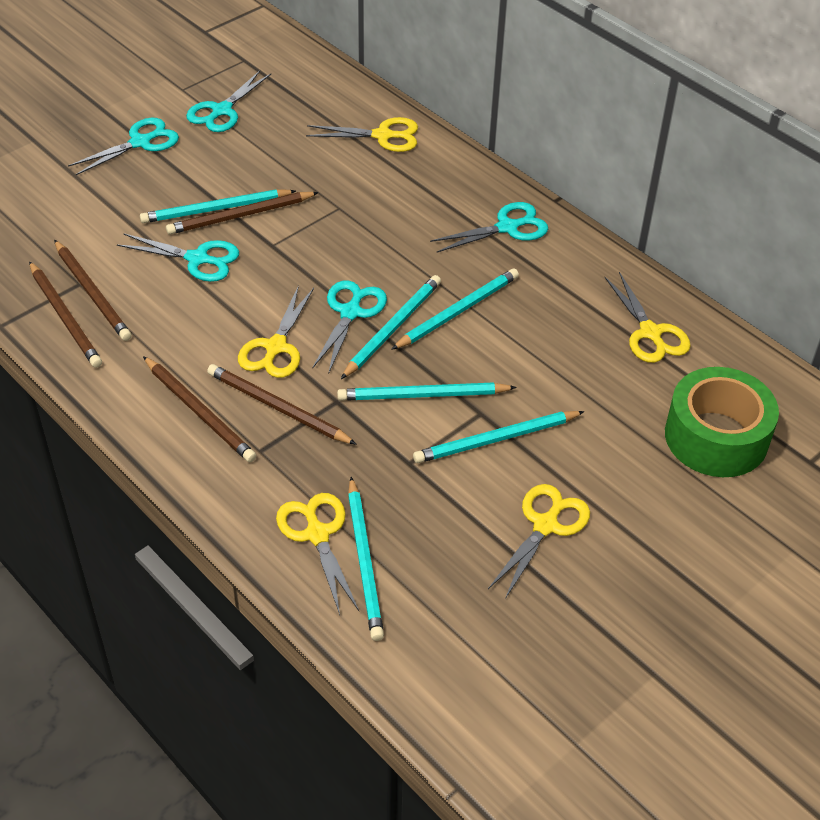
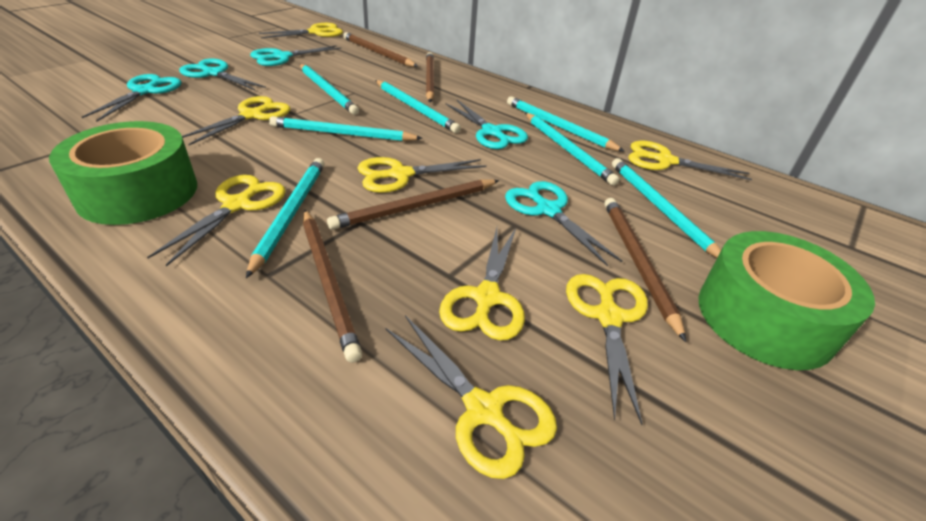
green tape: 1 -> 2
turquoise pencil: 6 -> 7
yellow scissors: 5 -> 8

